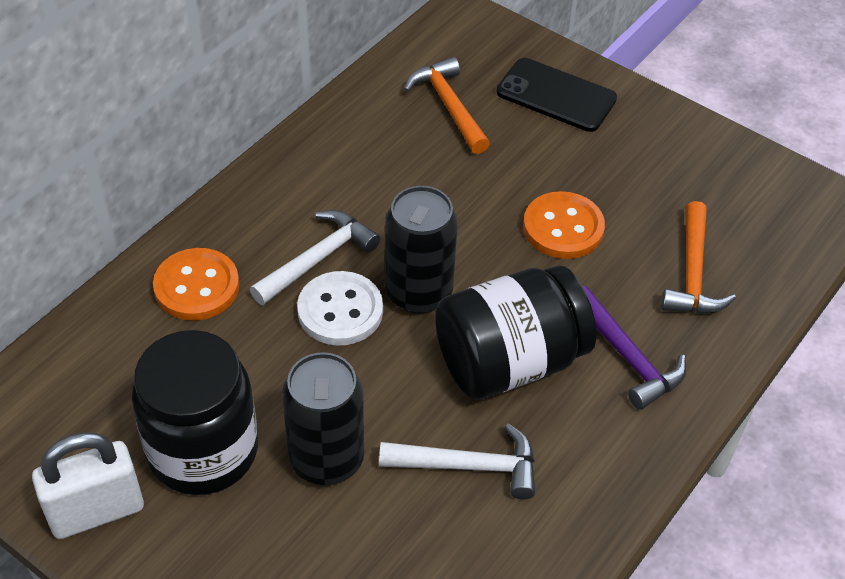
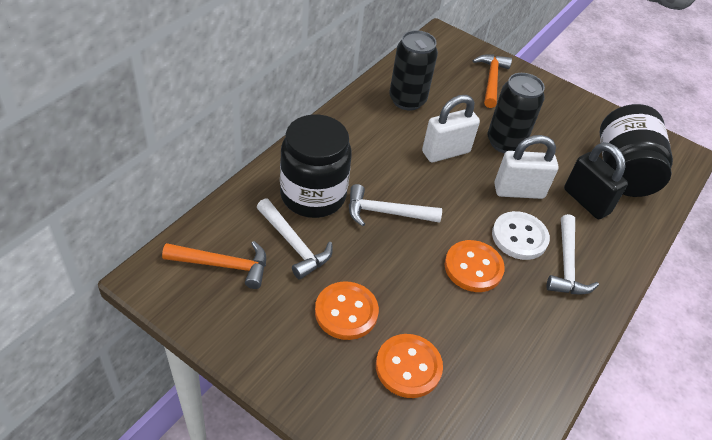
black padlock: 0 -> 1
black phone: 1 -> 0
orange button: 2 -> 3
purple hammer: 1 -> 0
white hammer: 2 -> 3
white padlock: 1 -> 2

